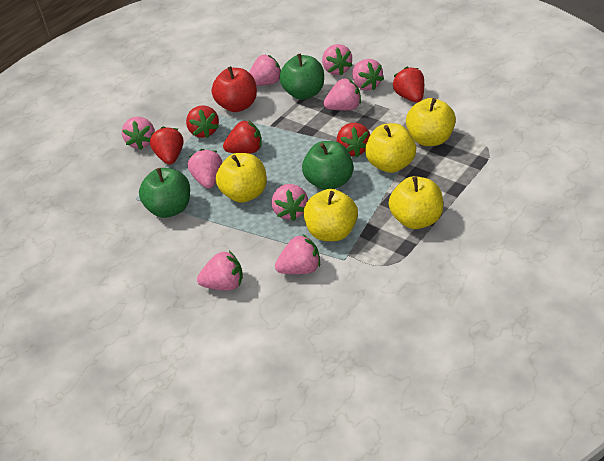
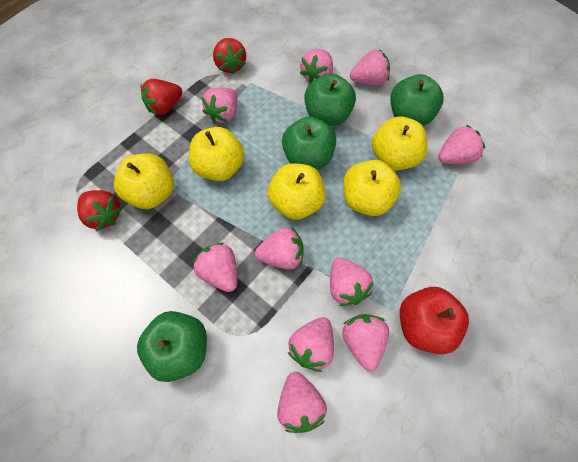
green apple: 3 -> 4
pink strawberry: 9 -> 10
red strawberry: 5 -> 3

